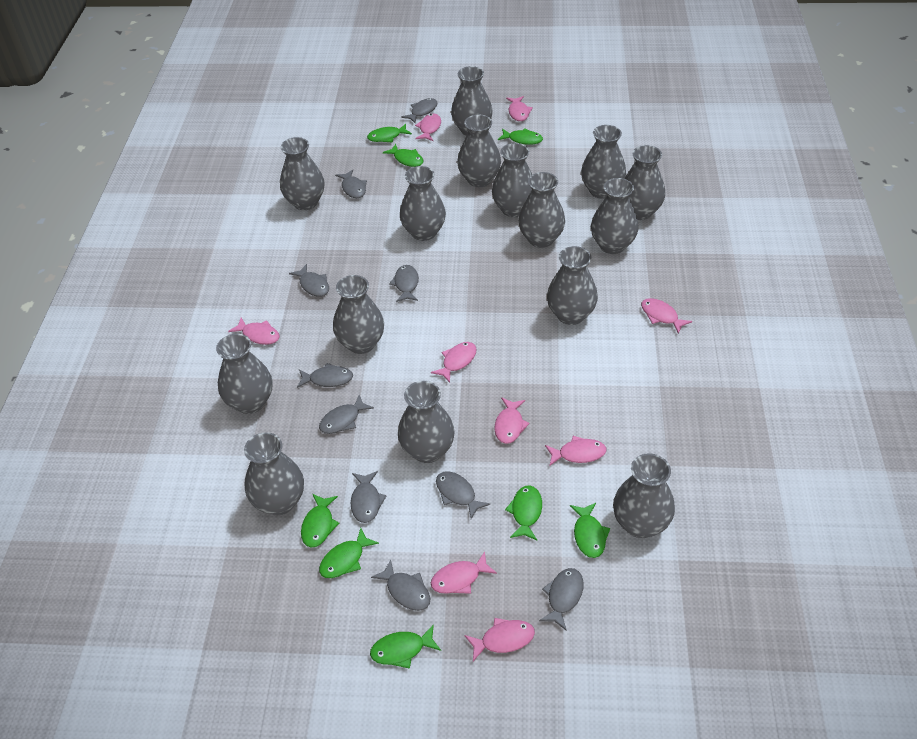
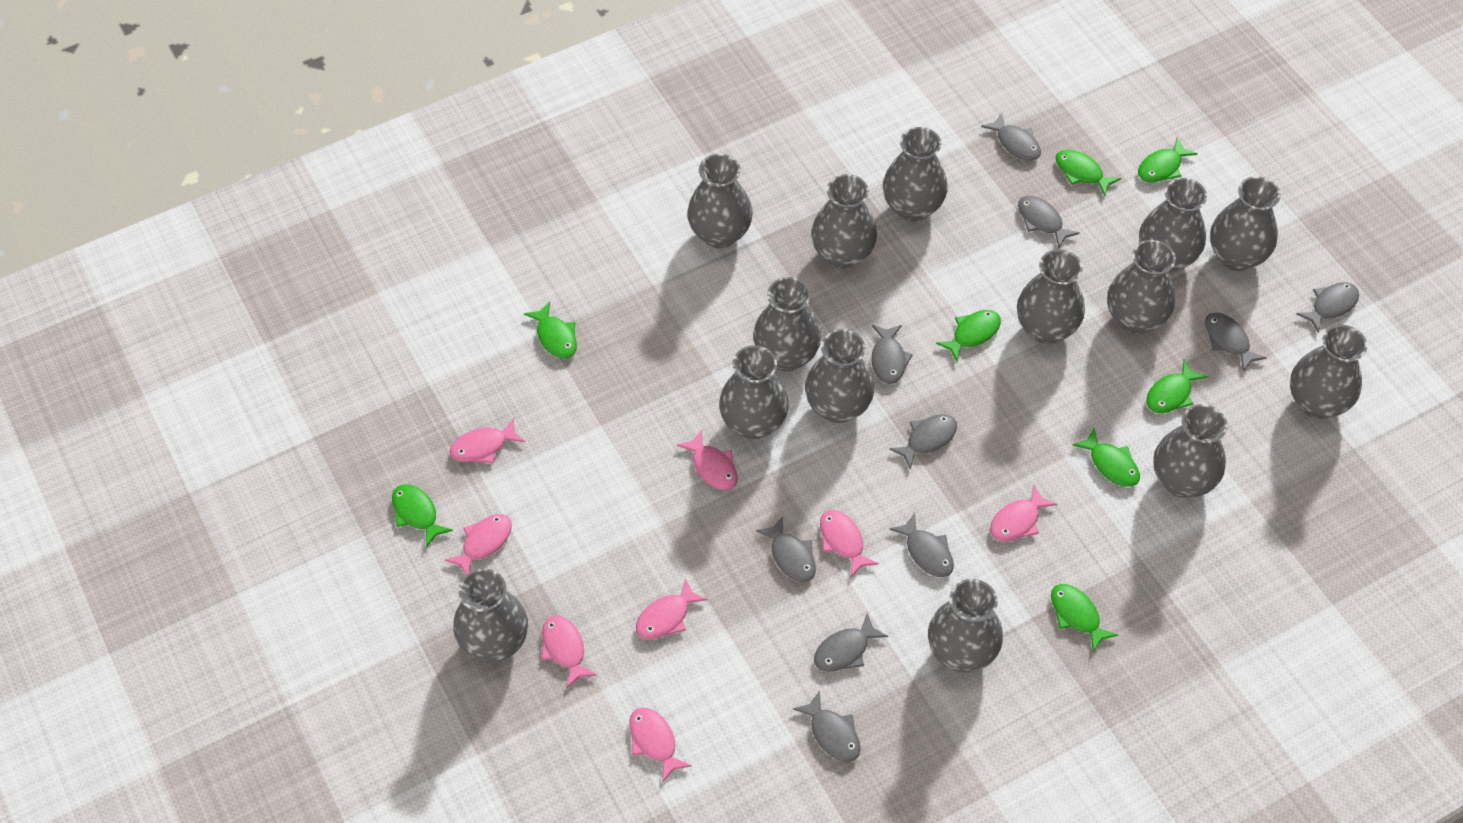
grey vase: 15 -> 14
pink fish: 9 -> 8

